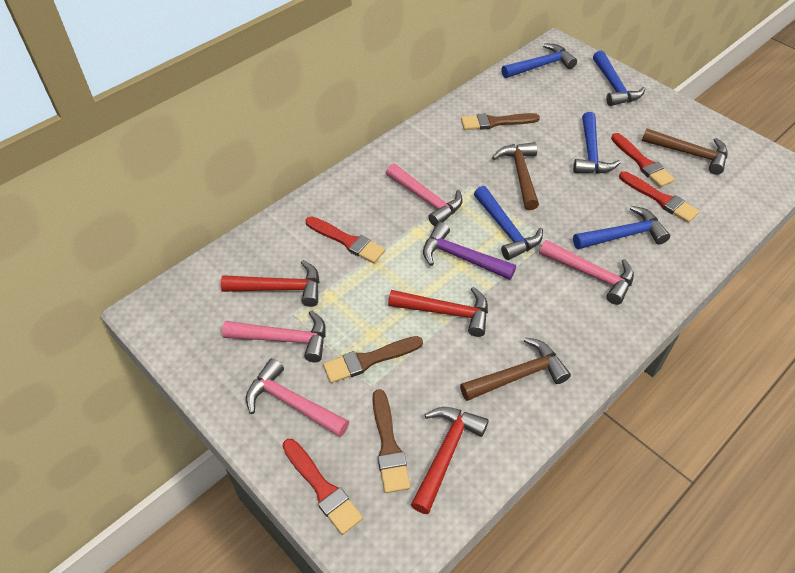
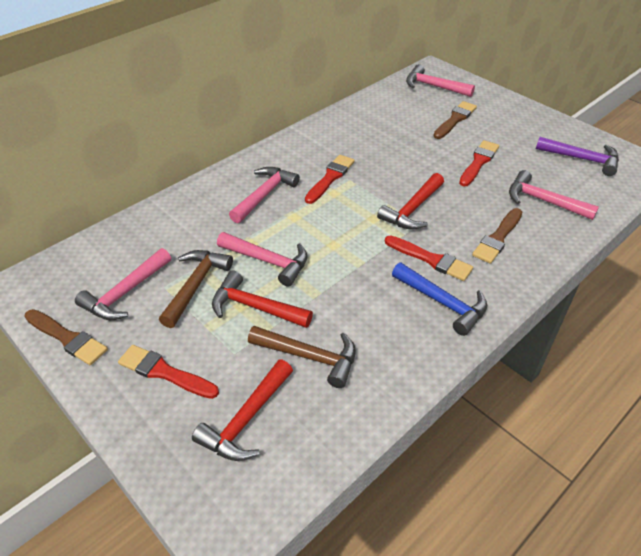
blue hammer: 5 -> 1
brown hammer: 3 -> 2
pink hammer: 4 -> 5

